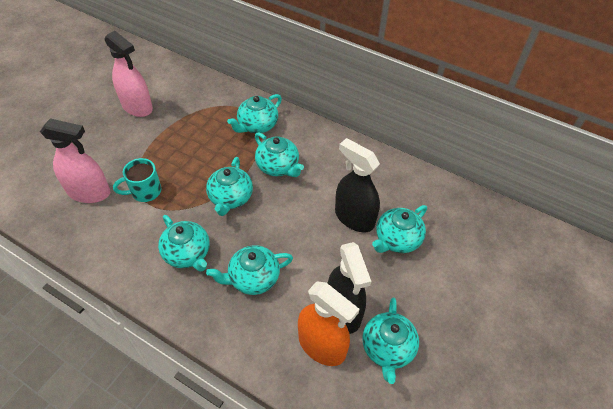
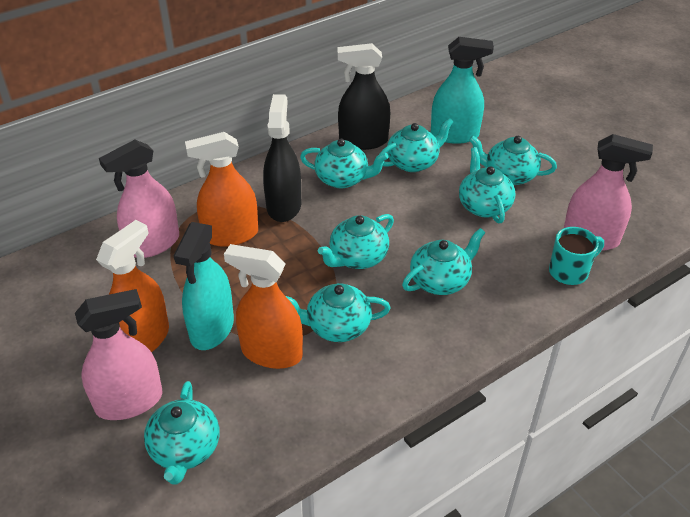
orange spray bottle: 1 -> 3
pink spray bottle: 2 -> 3
turquoise spray bottle: 0 -> 2
turquoise teapot: 7 -> 8

